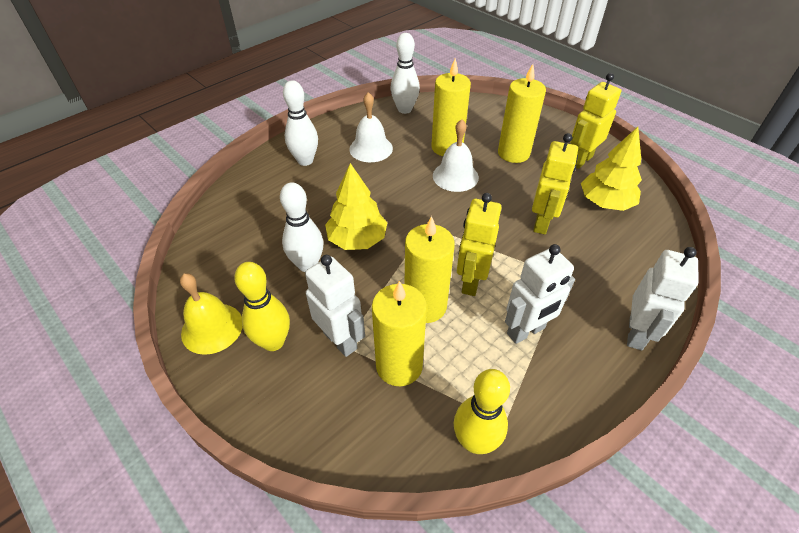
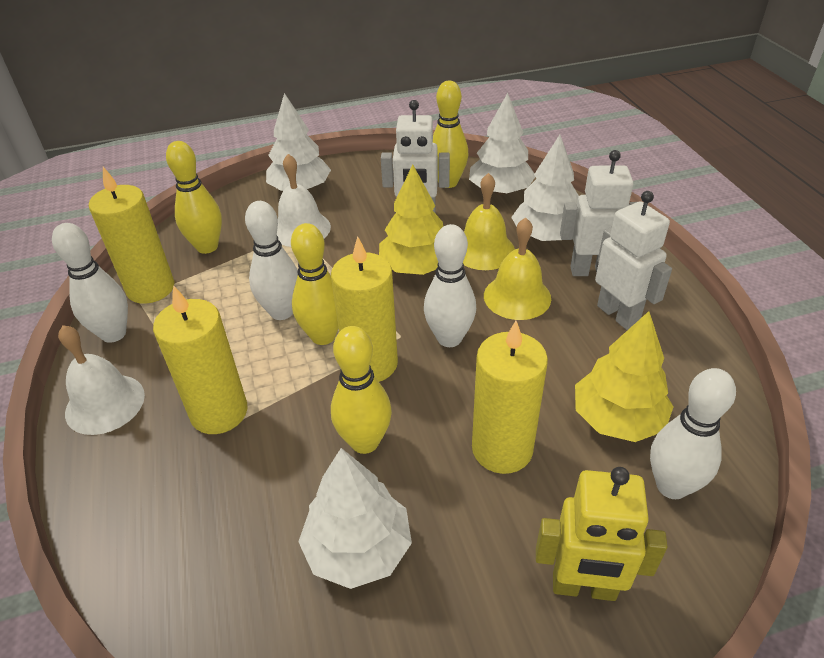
white bowling pin: 3 -> 4
white tree: 0 -> 4
yellow bell: 1 -> 2
yellow bowling pin: 2 -> 4
yellow robot: 3 -> 1

